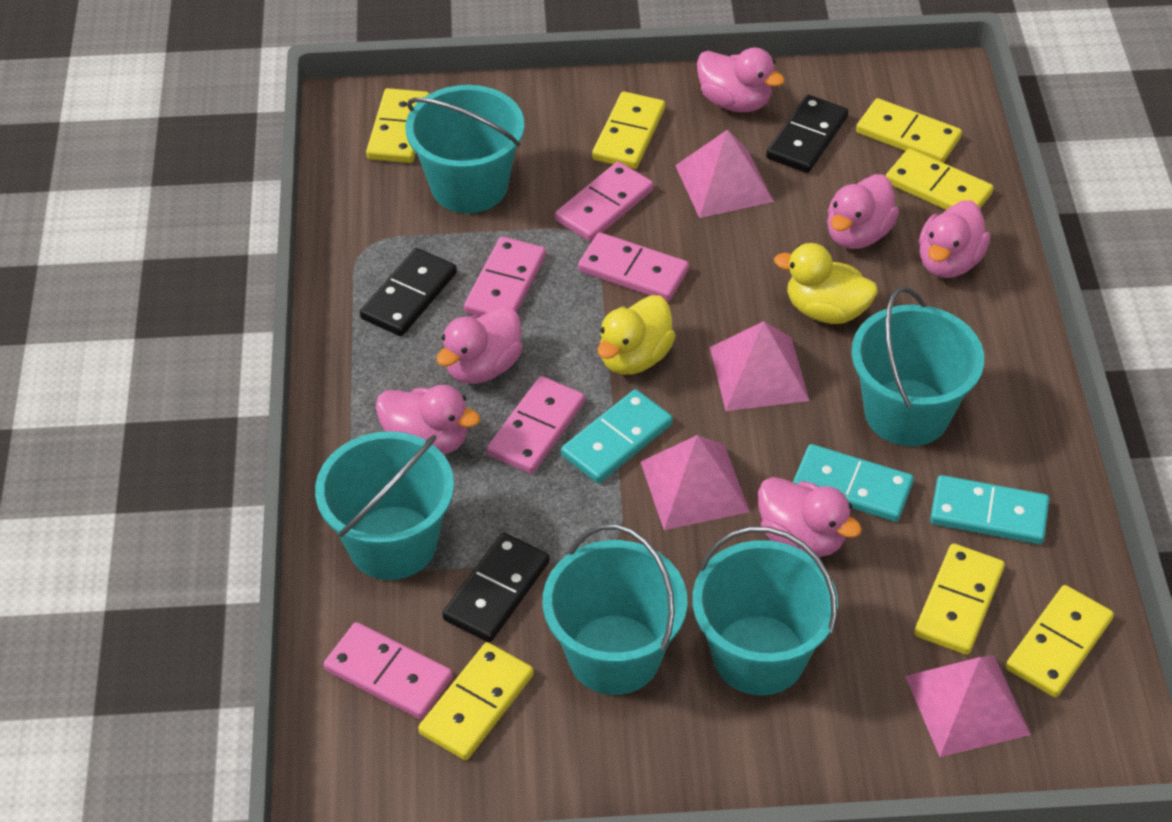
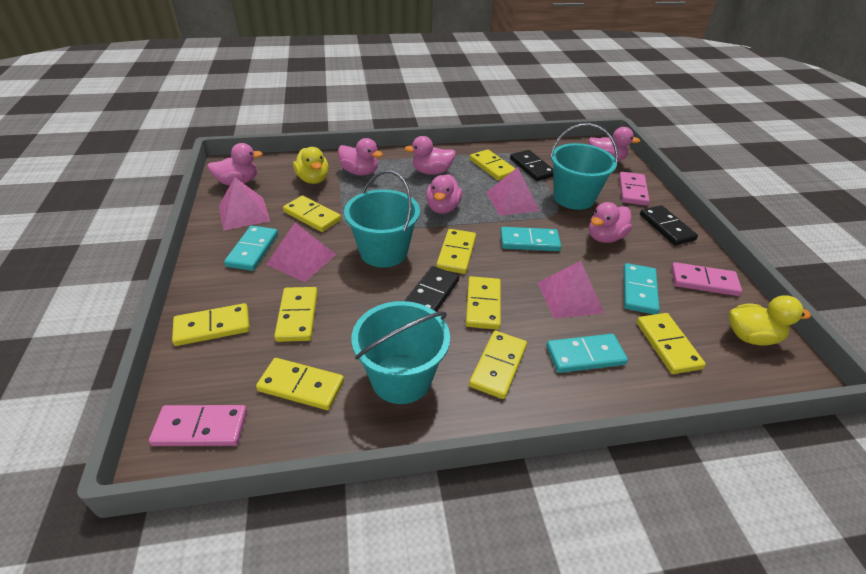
pink domino: 5 -> 3
turquoise bucket: 5 -> 3
turquoise domino: 3 -> 4
yellow domino: 7 -> 9

